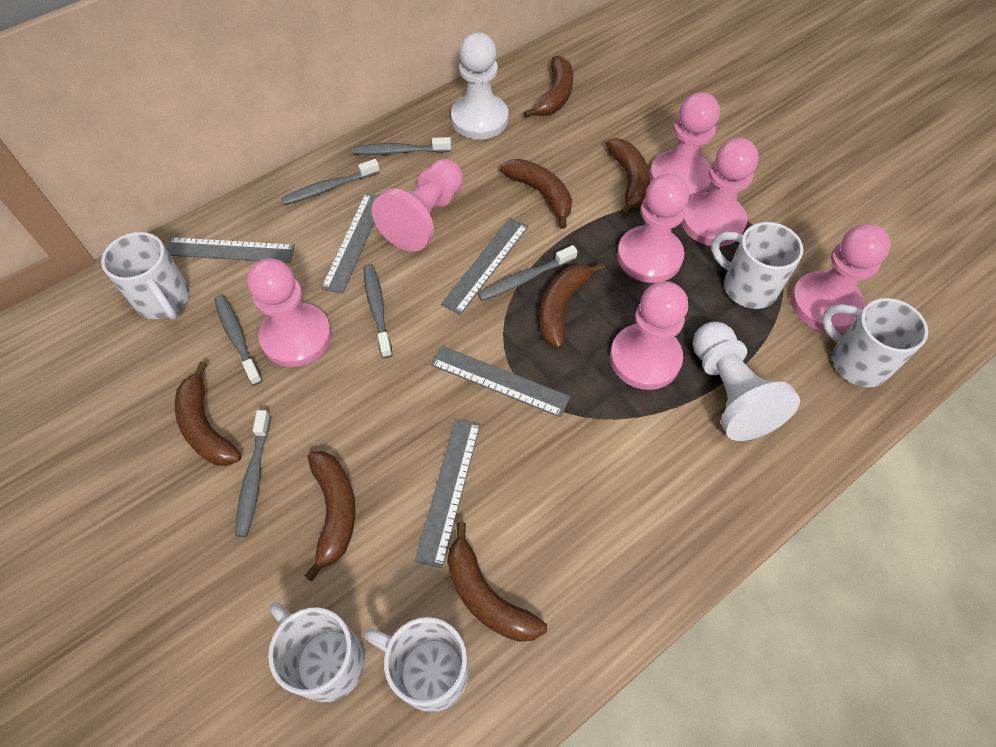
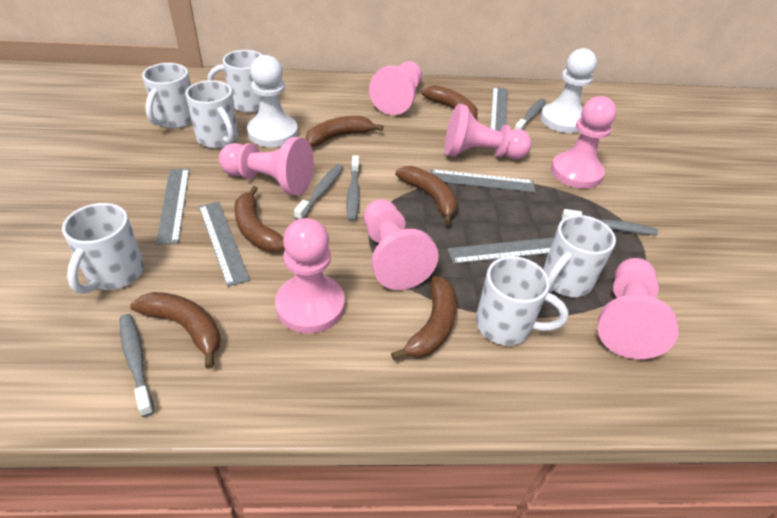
brown banana: 7 -> 6
grey toothbrush: 6 -> 5
white mug: 5 -> 6

